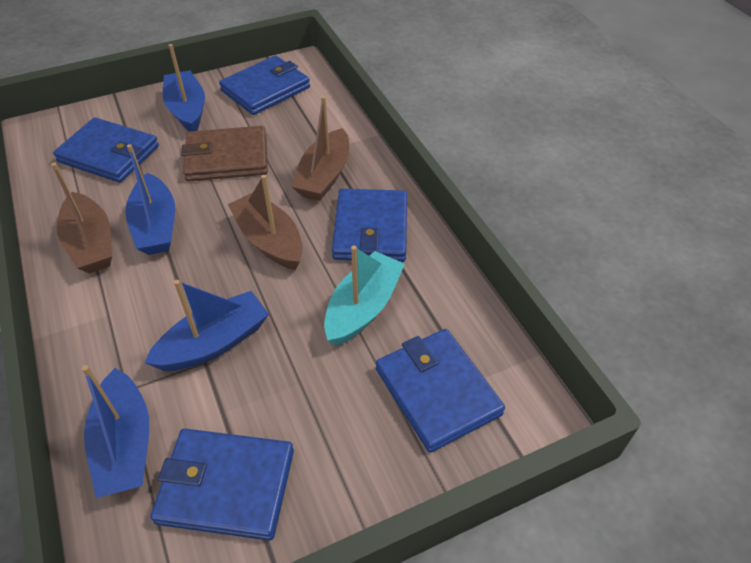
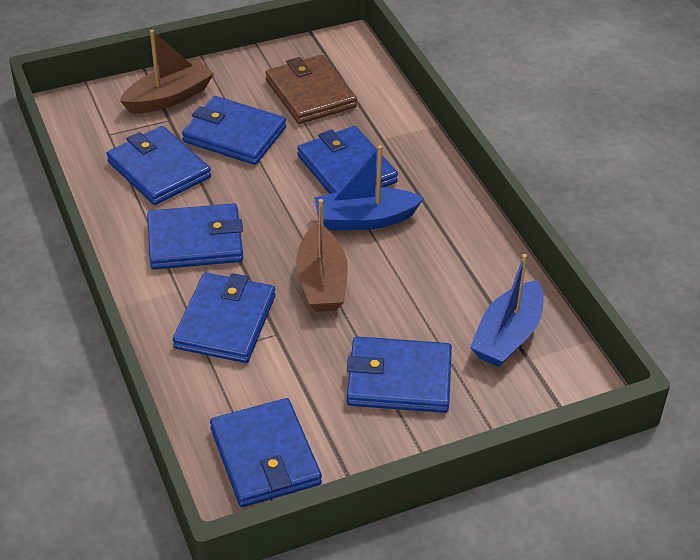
blue boat: 4 -> 2
blue wallet: 5 -> 7
brown boat: 3 -> 2
turquoise boat: 1 -> 0

